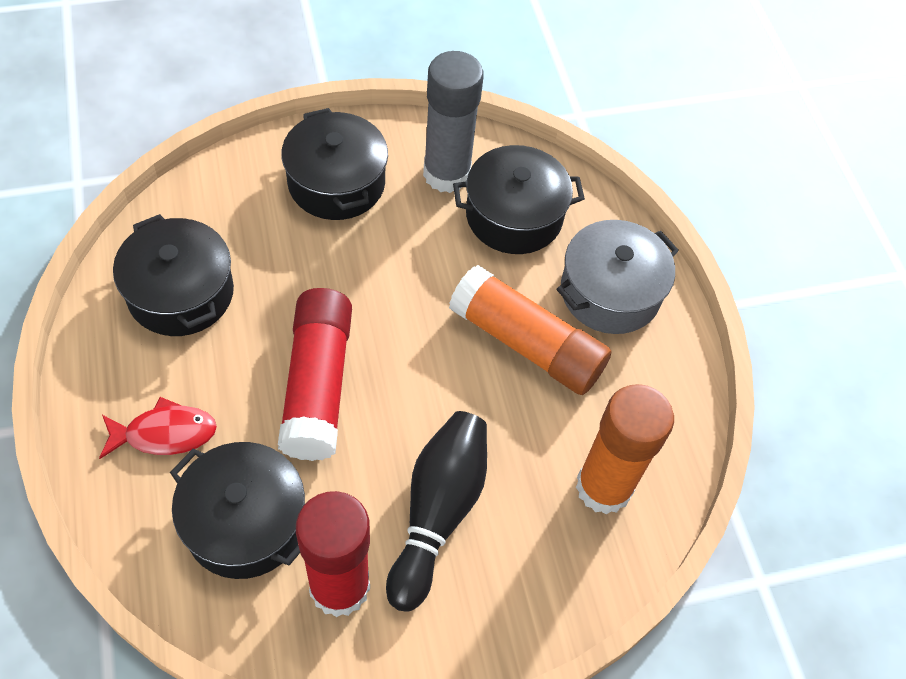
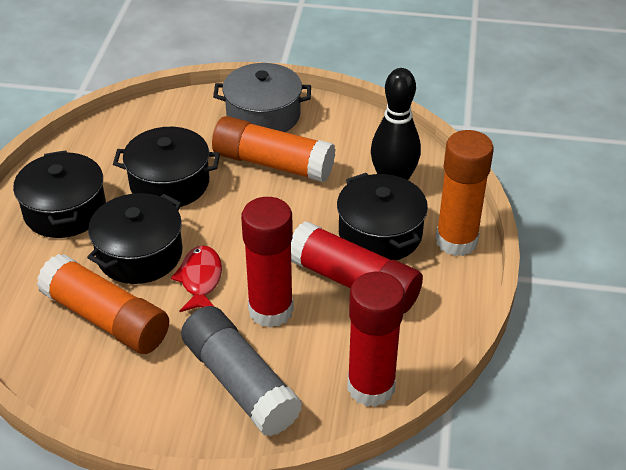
orange glue stick: 2 -> 3
red glue stick: 2 -> 3

